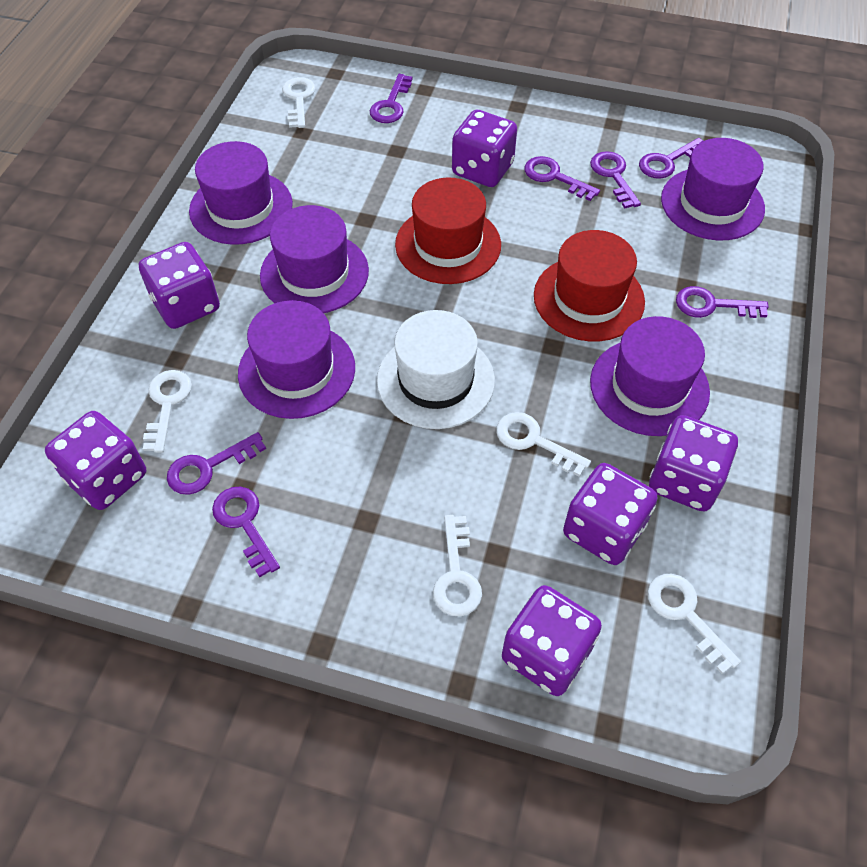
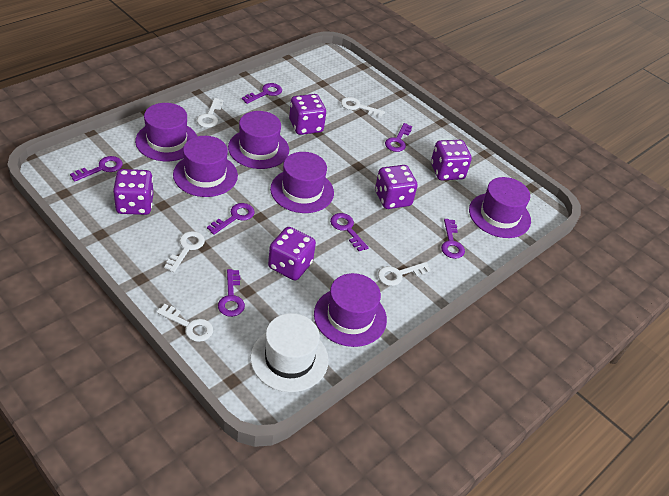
purple dice: 6 -> 5
purple hat: 5 -> 6
red hat: 2 -> 0

